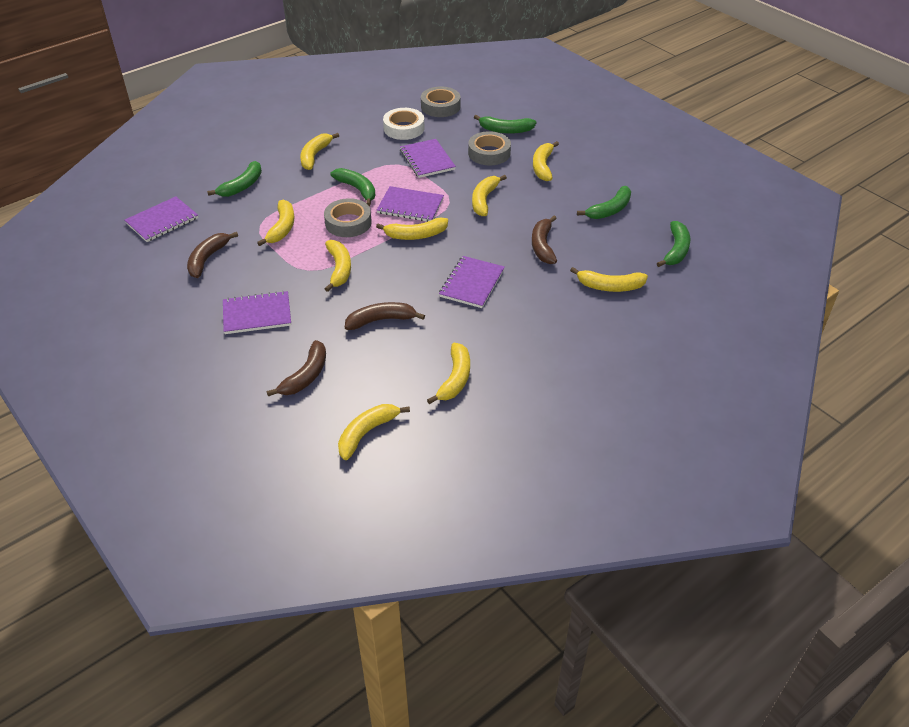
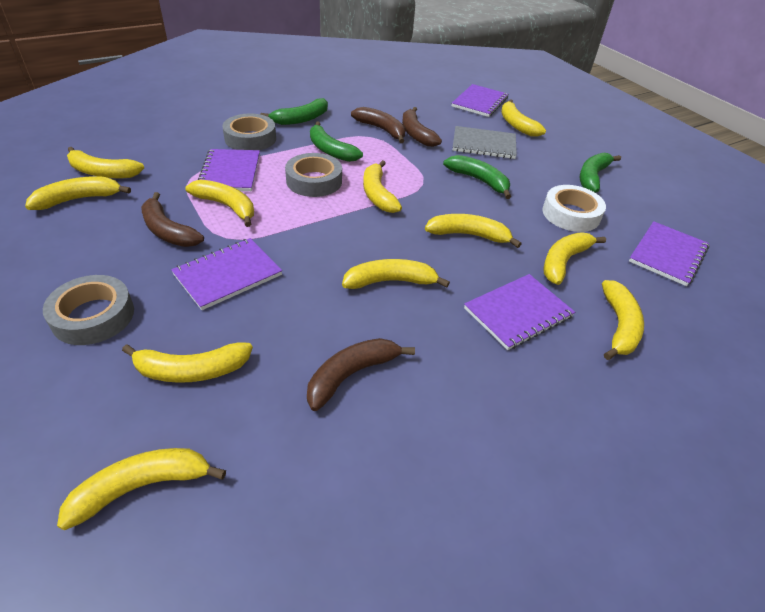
green banana: 5 -> 4
grey notebook: 0 -> 1
yellow banana: 9 -> 11

